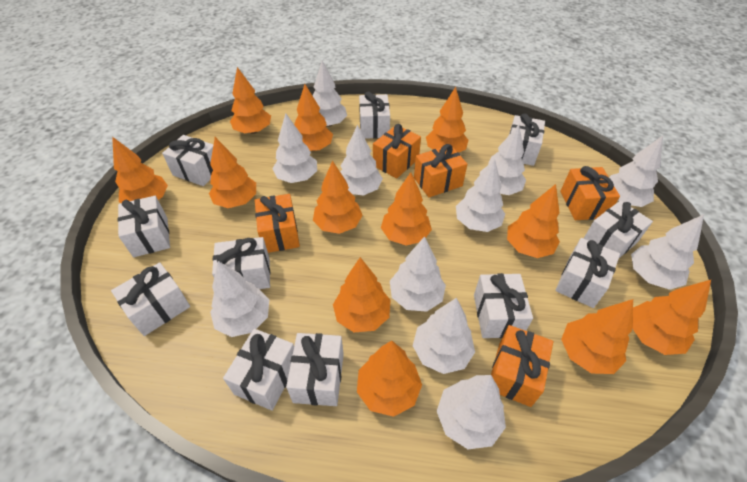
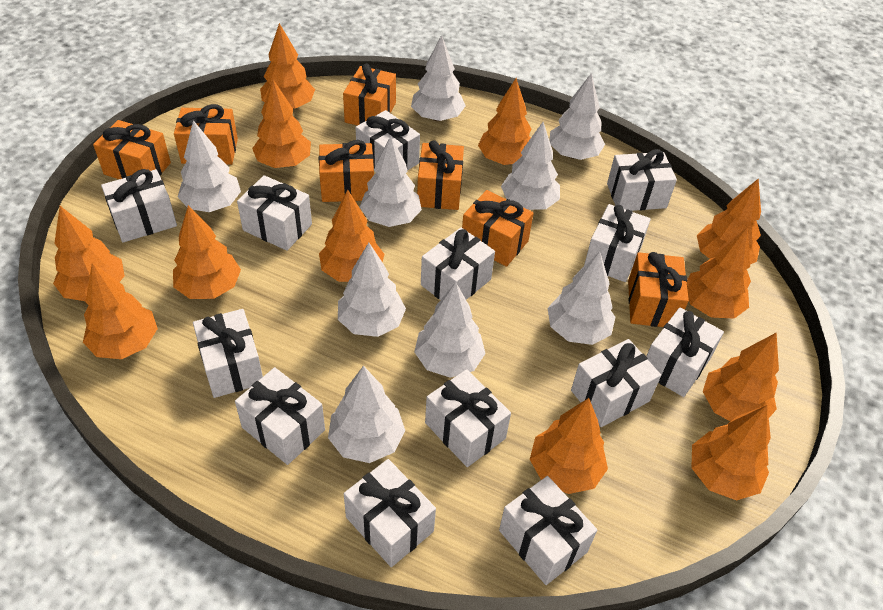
orange gift: 5 -> 7
white gift: 11 -> 13
white tree: 11 -> 9

